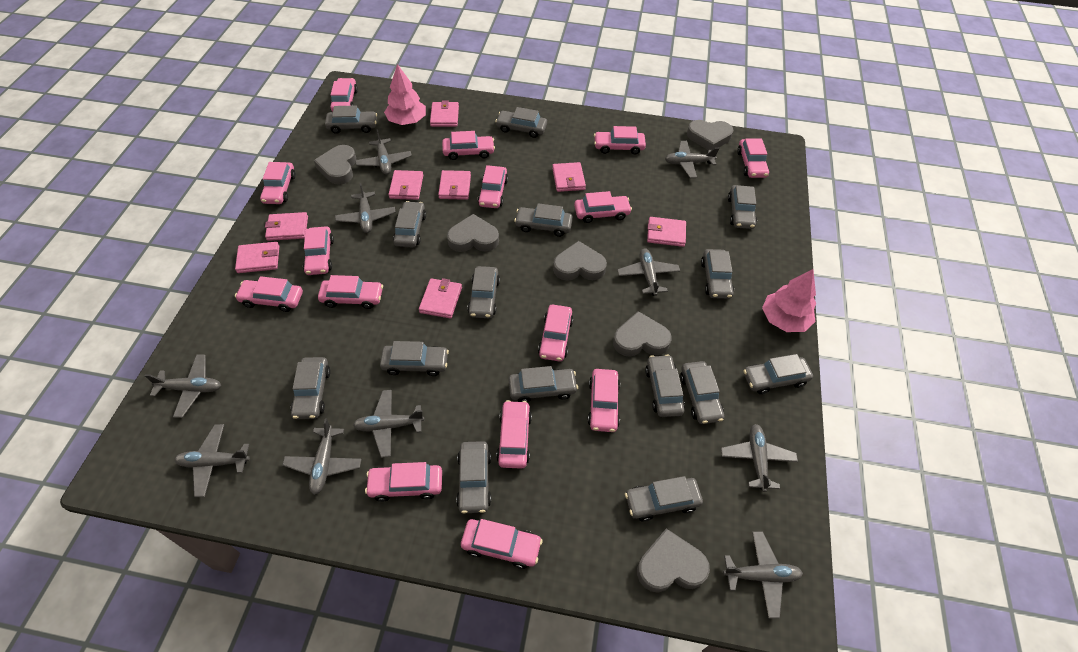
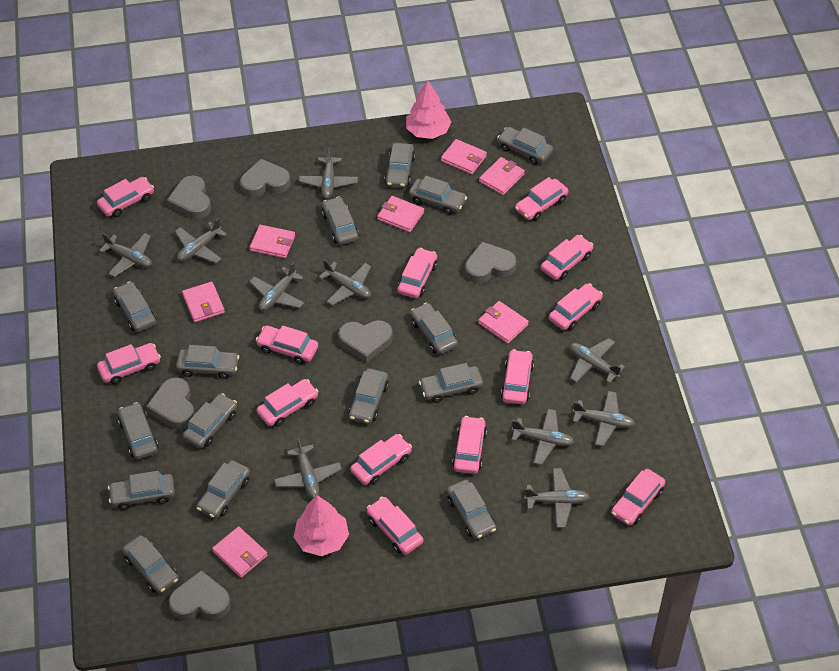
pink car: 15 -> 13
pink wallet: 8 -> 7

